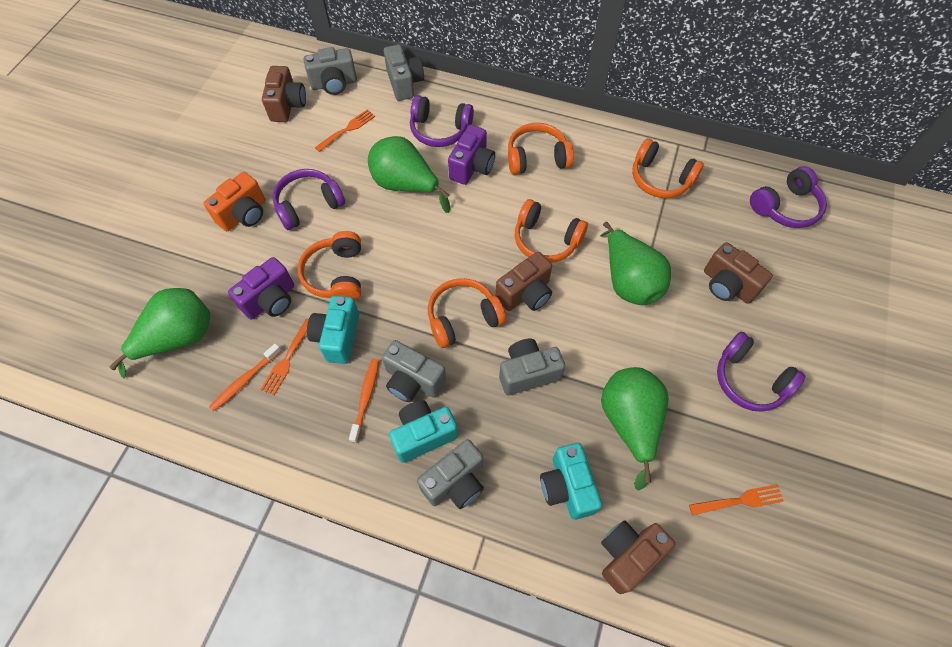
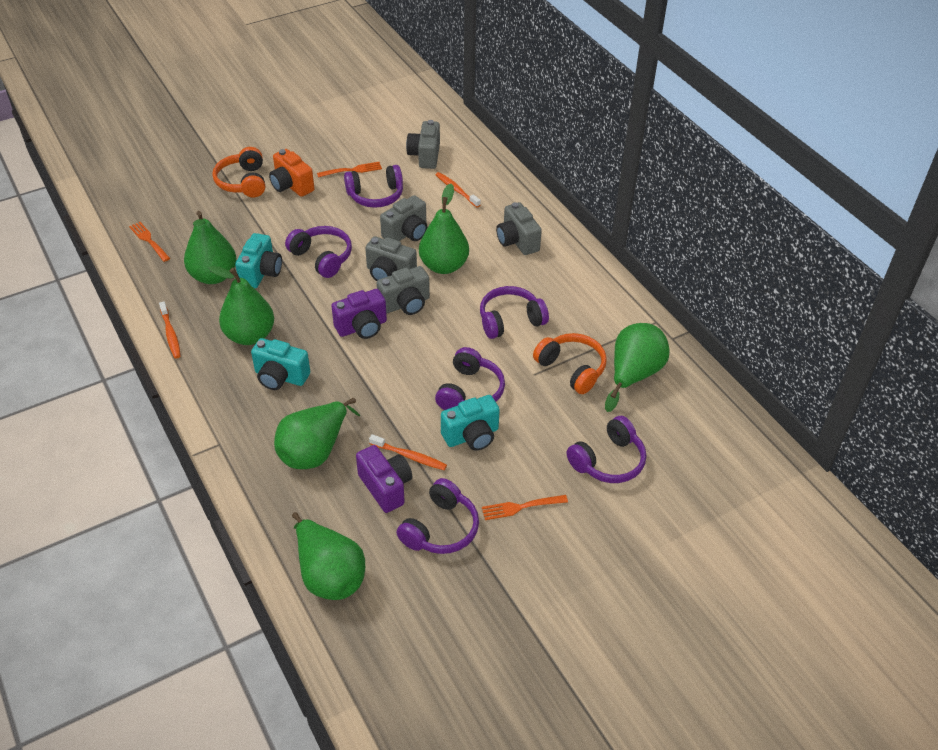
brown camera: 4 -> 0
green pear: 4 -> 6
orange headphones: 5 -> 2
orange toothbrush: 2 -> 3
purple headphones: 4 -> 6

